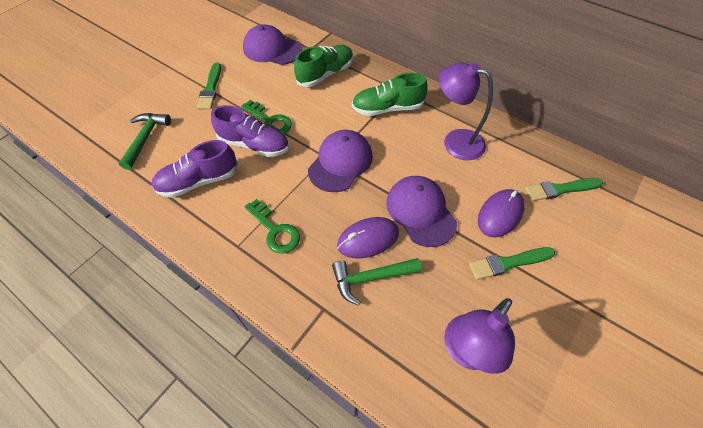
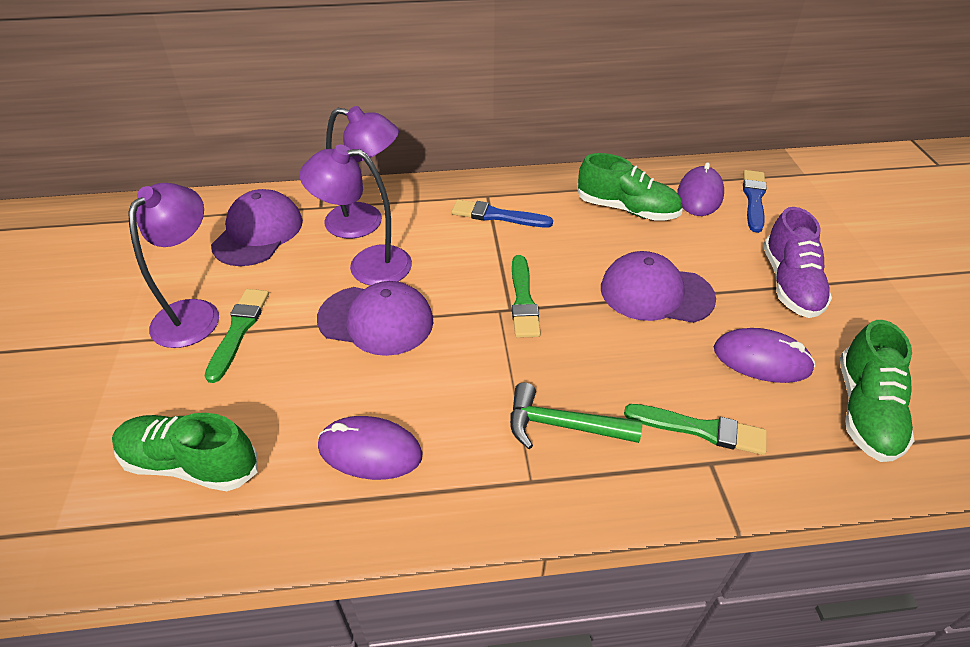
blue brush: 0 -> 2
green hammer: 2 -> 1
green key: 2 -> 0
green shoe: 2 -> 3
purple lamp: 2 -> 3
purple mouse: 2 -> 3
purple shoe: 2 -> 1

